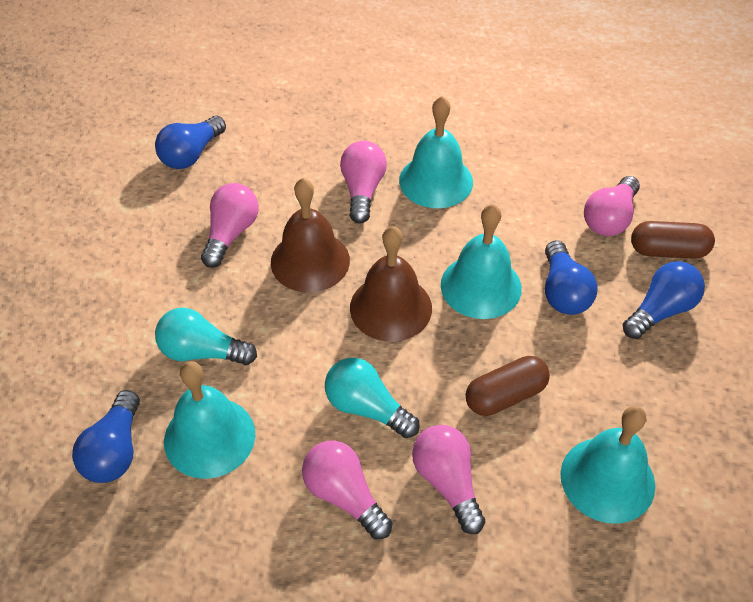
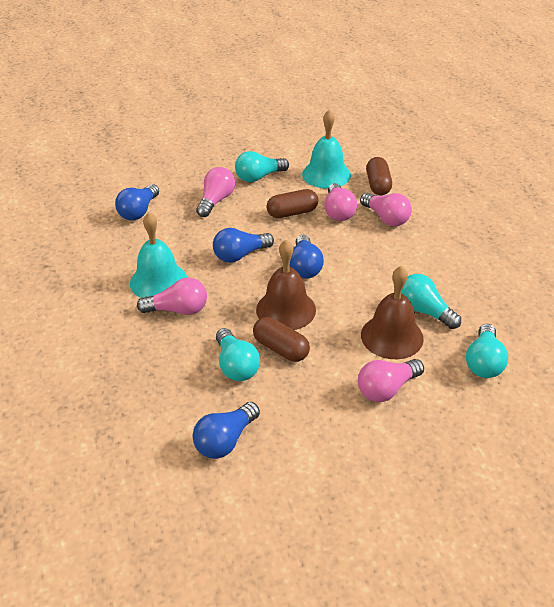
brown capsule: 2 -> 3
turquoise bell: 4 -> 2
turquoise light bulb: 2 -> 4

